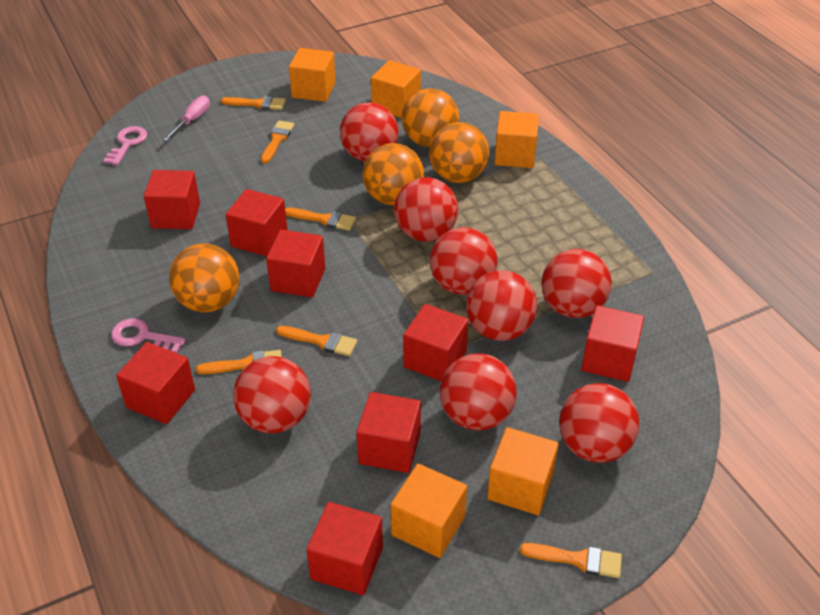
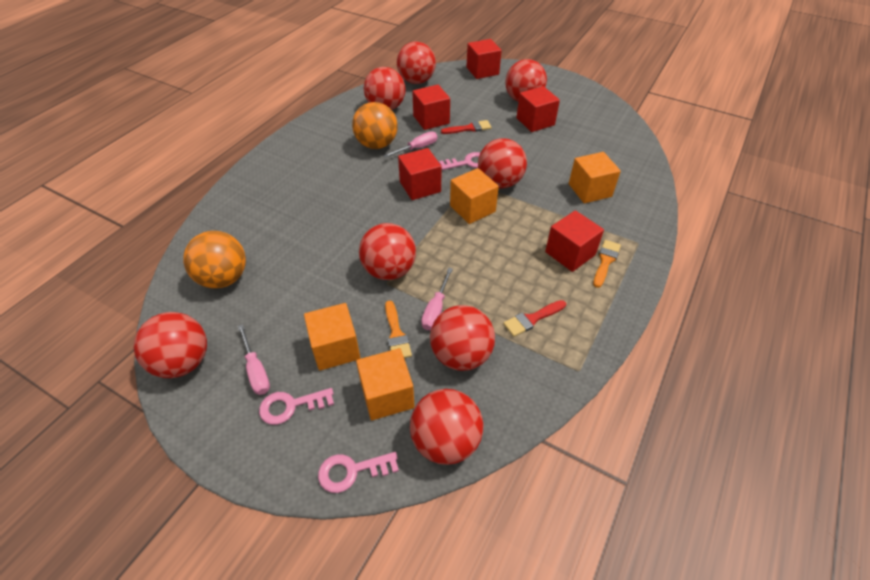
orange ball: 4 -> 2
orange brush: 6 -> 2
orange cube: 5 -> 4
pink key: 2 -> 3
pink screwdriver: 1 -> 3
red brush: 0 -> 2
red cube: 8 -> 5

